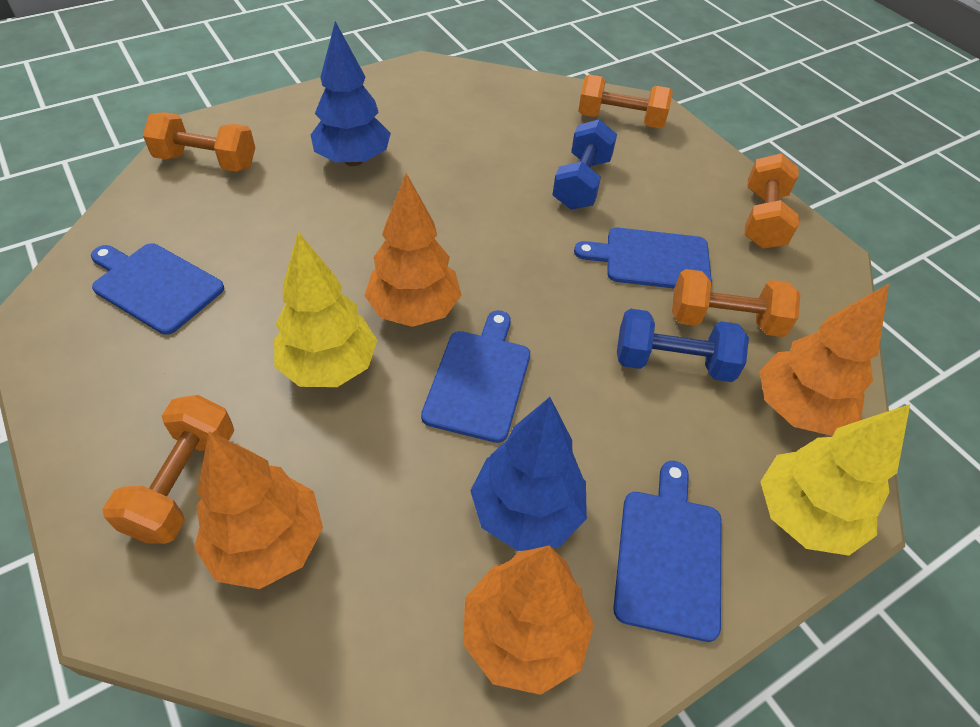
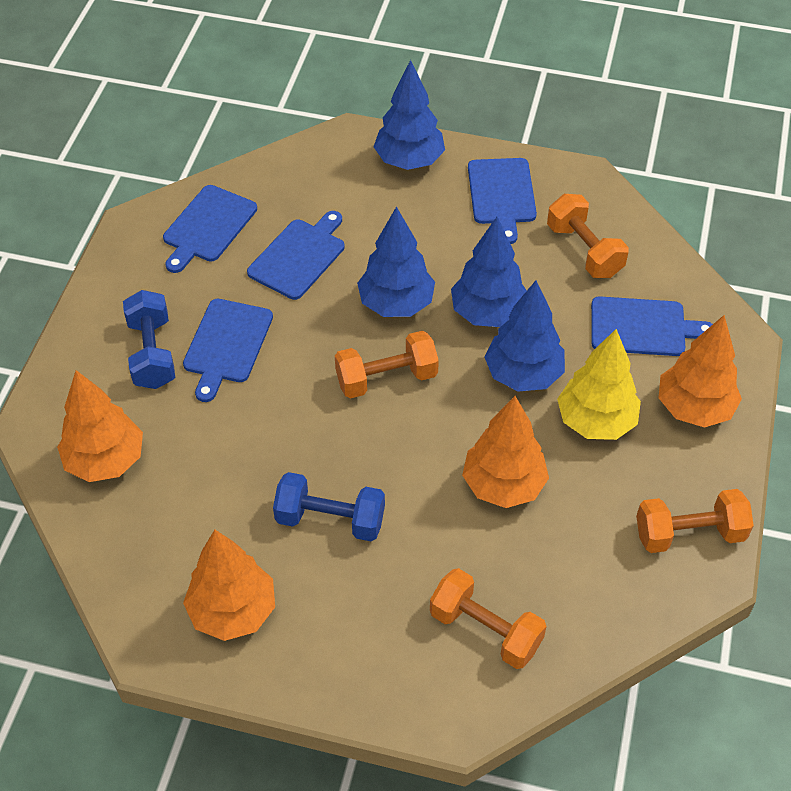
blue cutting board: 4 -> 5
blue tree: 2 -> 4
orange dumbbell: 5 -> 4
yellow tree: 2 -> 1

